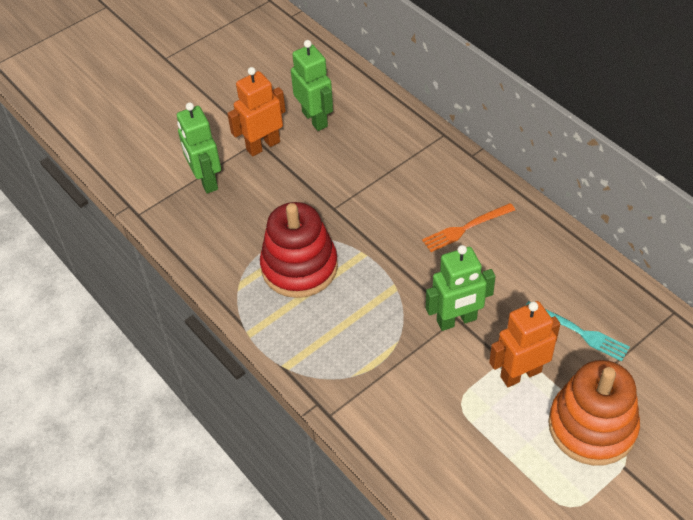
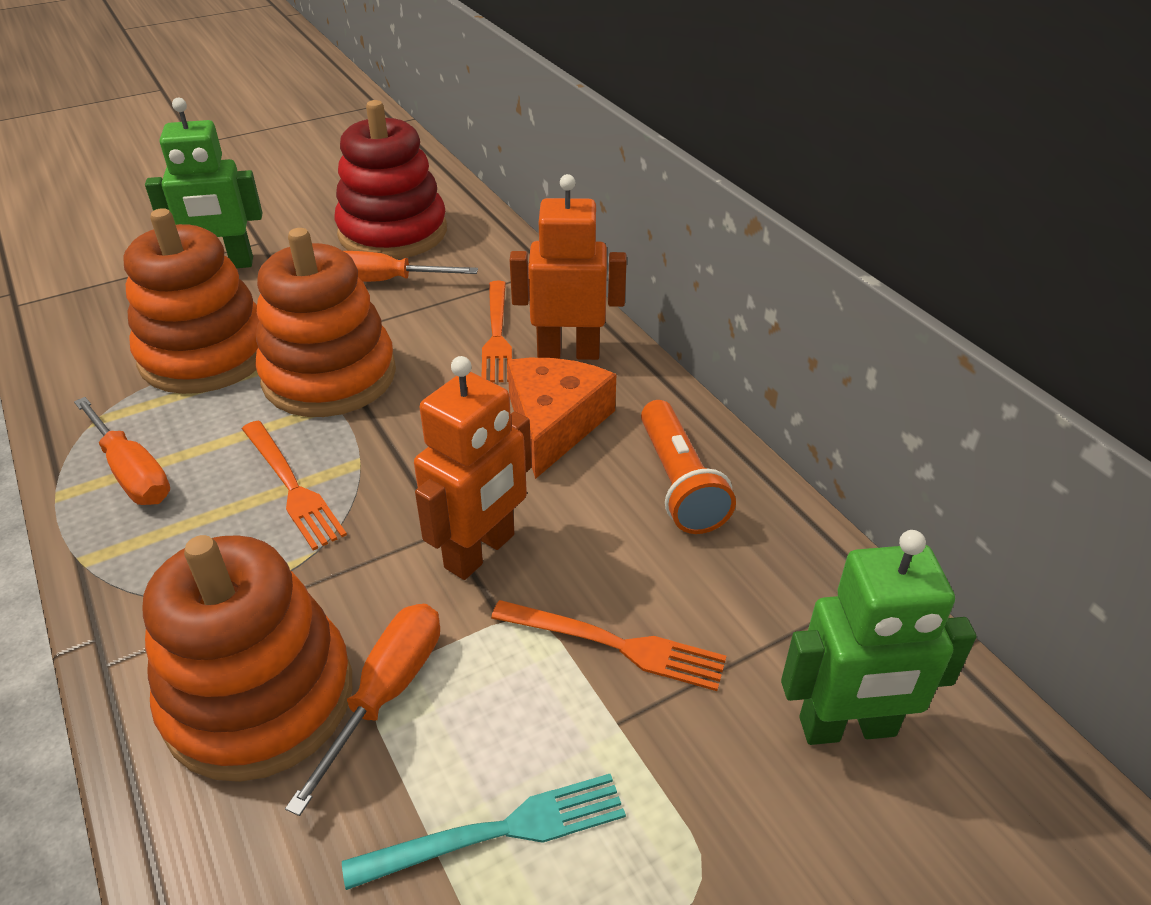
green robot: 3 -> 2
orange cheese: 0 -> 1
orange flashlight: 0 -> 1
orange fork: 1 -> 3
orange screwdriver: 0 -> 3
orange stacking toy: 1 -> 3

